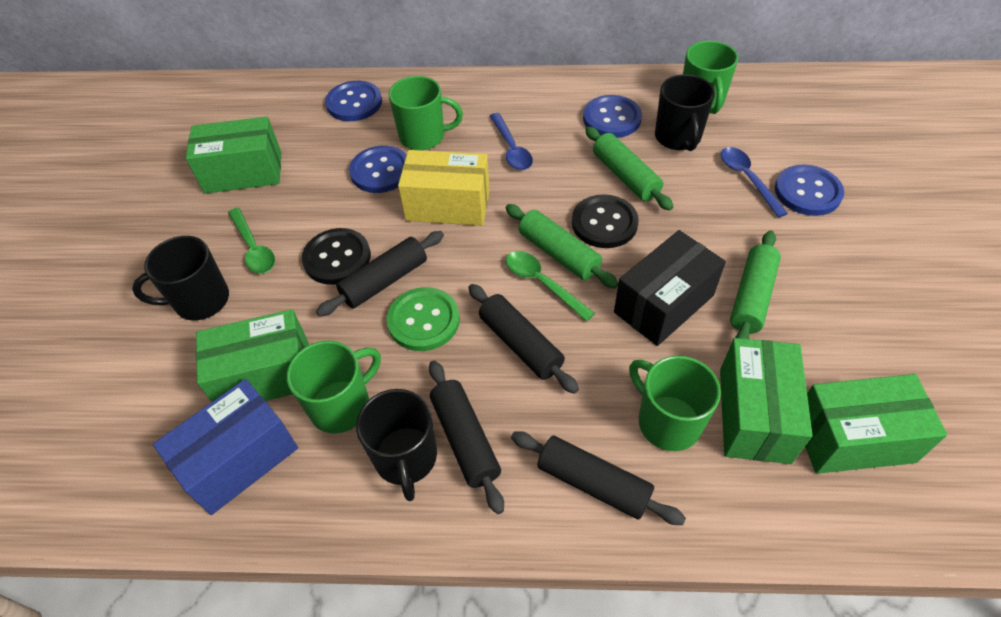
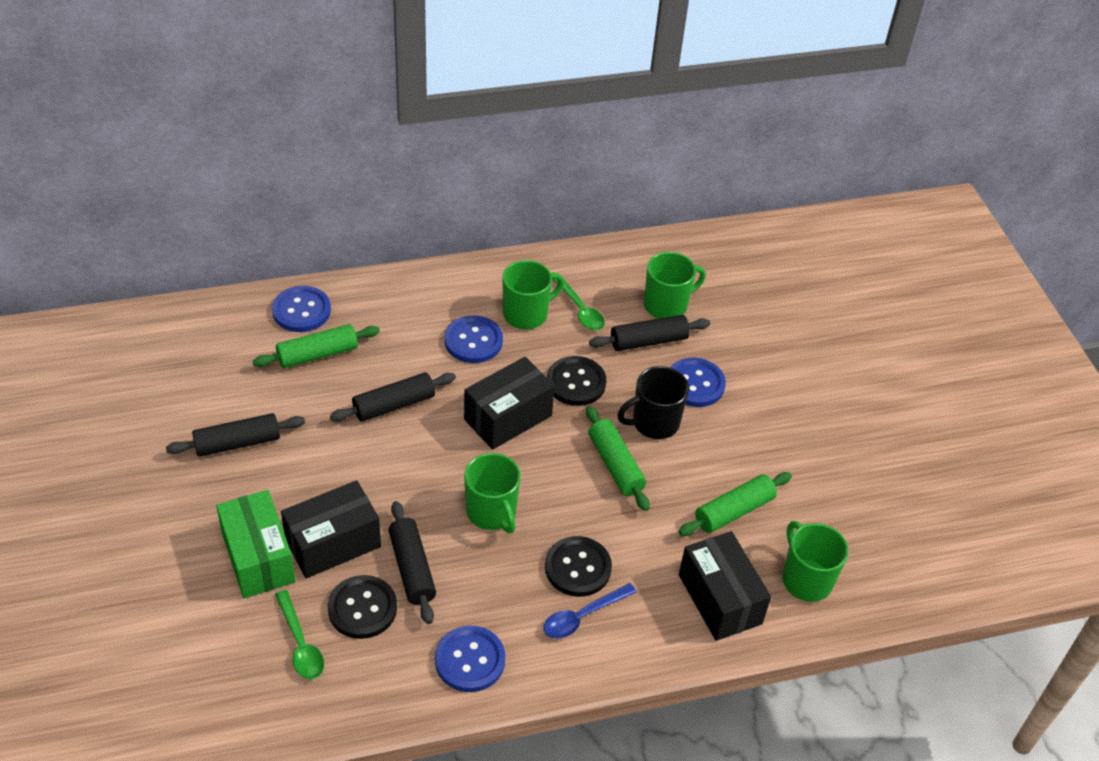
black box: 1 -> 3
black button: 2 -> 3
black mug: 3 -> 1
blue box: 1 -> 0
blue spoon: 2 -> 1
green box: 4 -> 1
green button: 1 -> 0
yellow box: 1 -> 0

